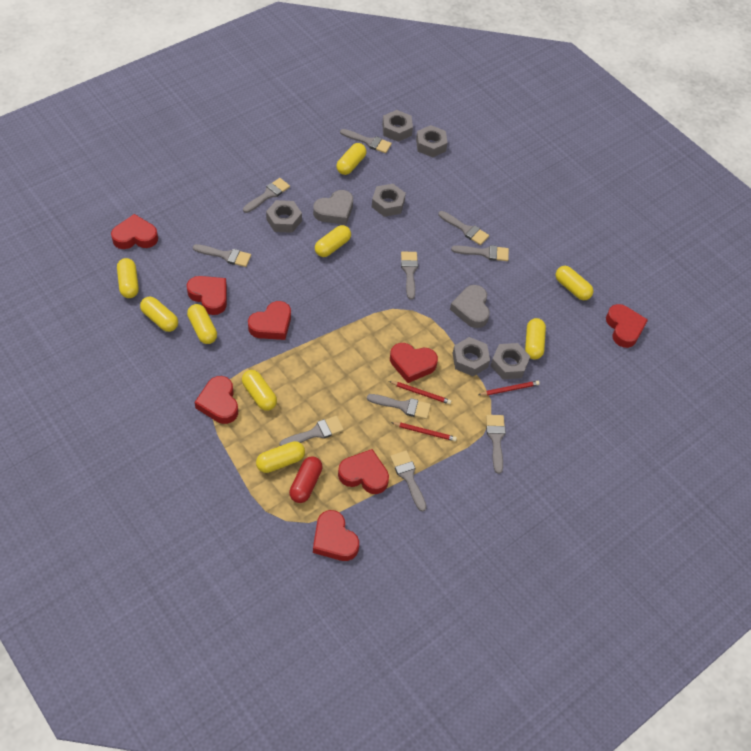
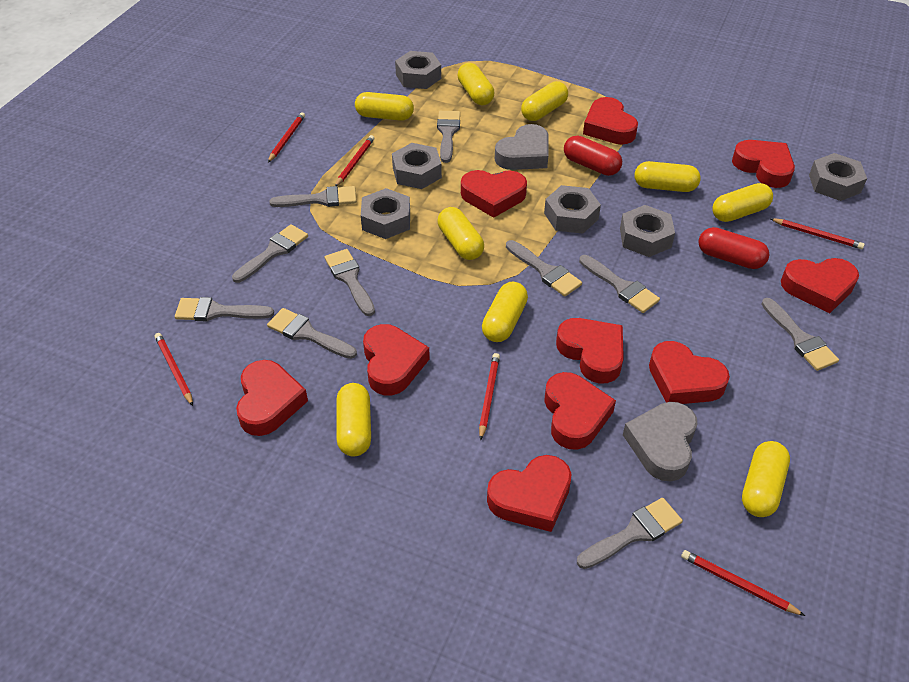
red capsule: 1 -> 2
red heart: 8 -> 10
red pencil: 3 -> 6

